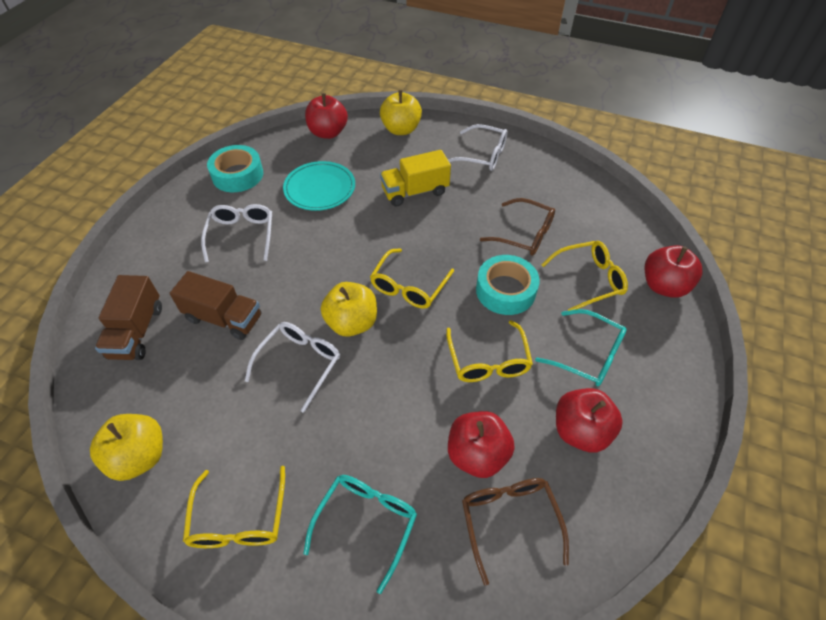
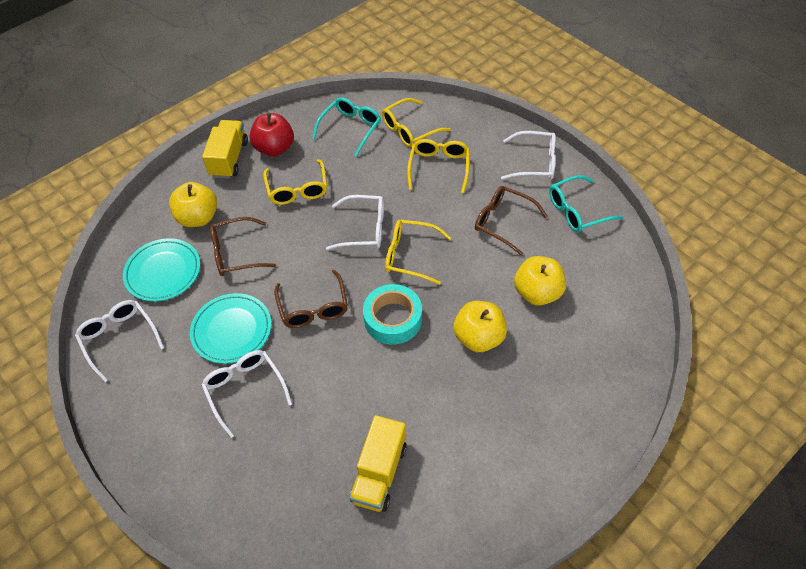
brown glasses: 2 -> 3
brown truck: 2 -> 0
red apple: 4 -> 1
turquoise plate: 1 -> 2
turquoise tape: 2 -> 1
white glasses: 3 -> 4
yellow truck: 1 -> 2

